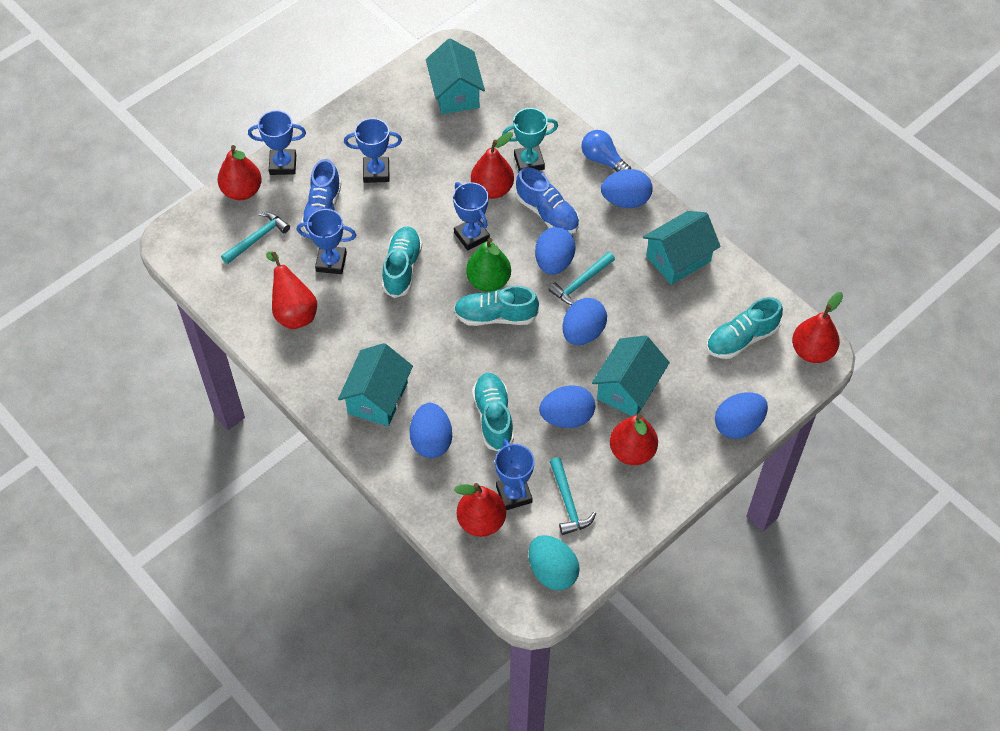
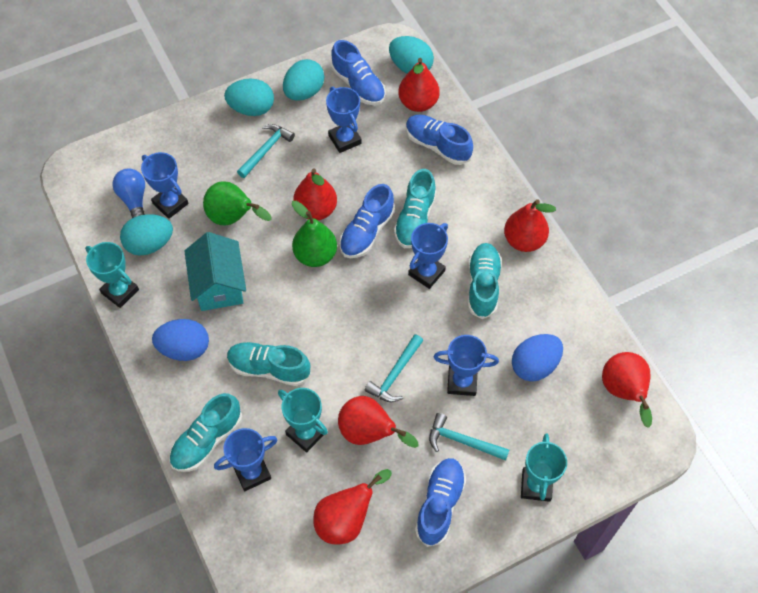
blue egg: 6 -> 2
blue shoe: 2 -> 4
green pear: 1 -> 2
turquoise egg: 1 -> 4
turquoise house: 4 -> 1
turquoise trophy: 1 -> 3

